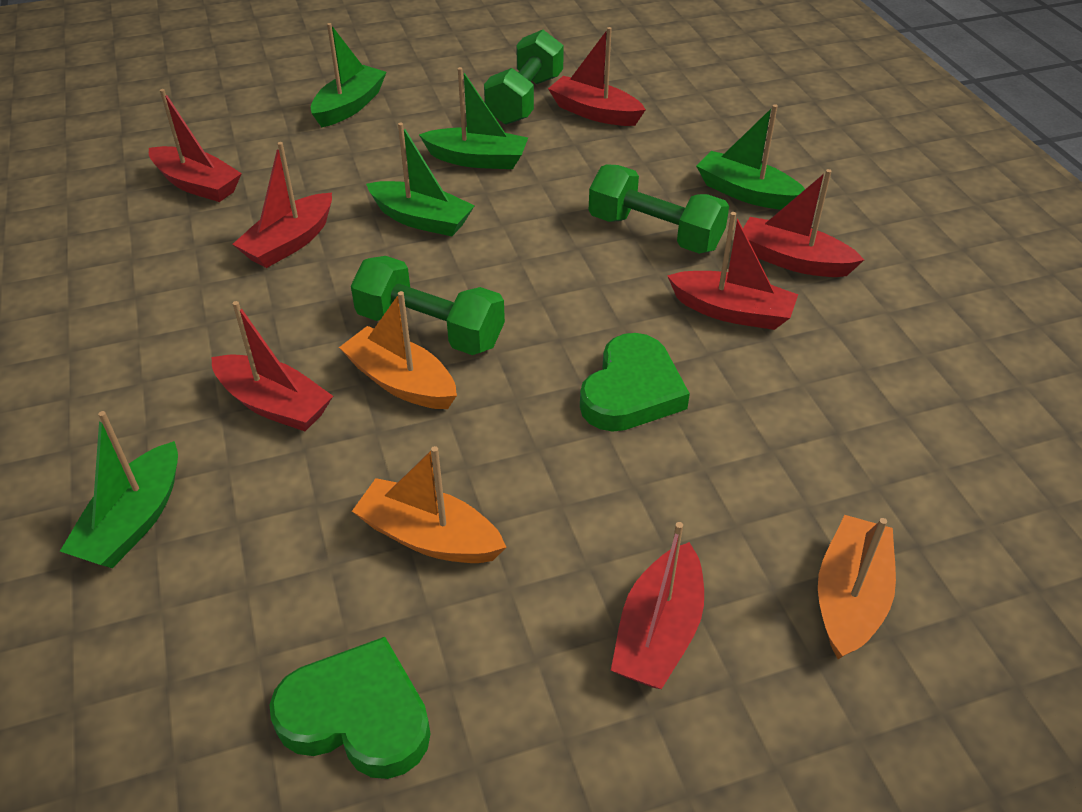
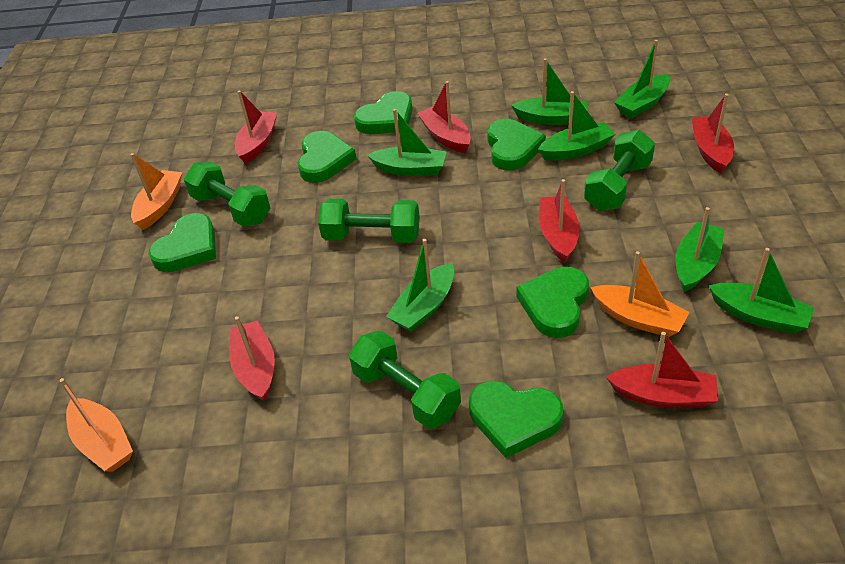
green boat: 5 -> 7
green dumbbell: 3 -> 4
green heart: 2 -> 6
red boat: 7 -> 6

